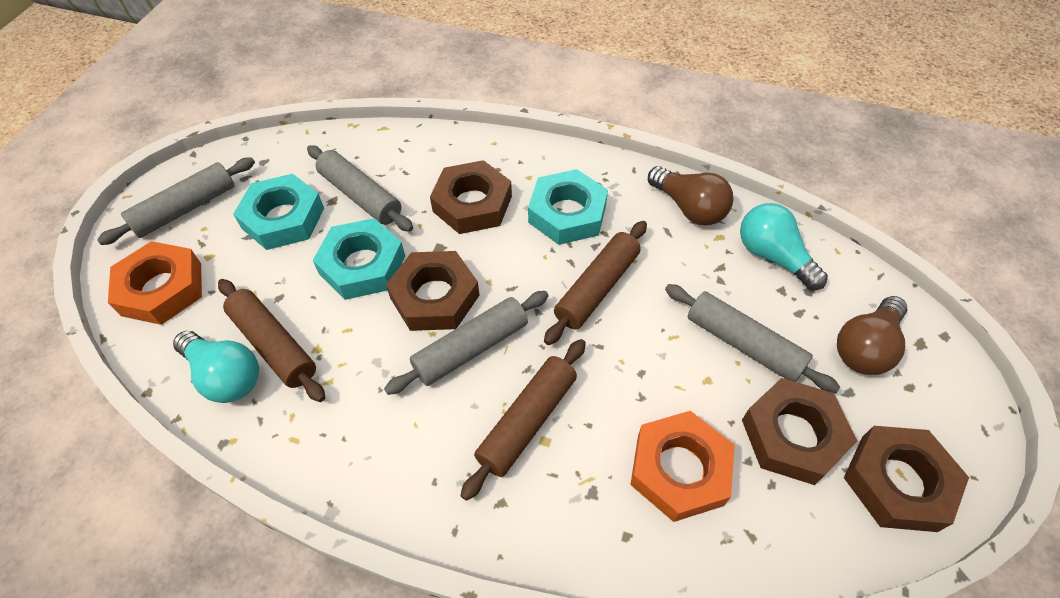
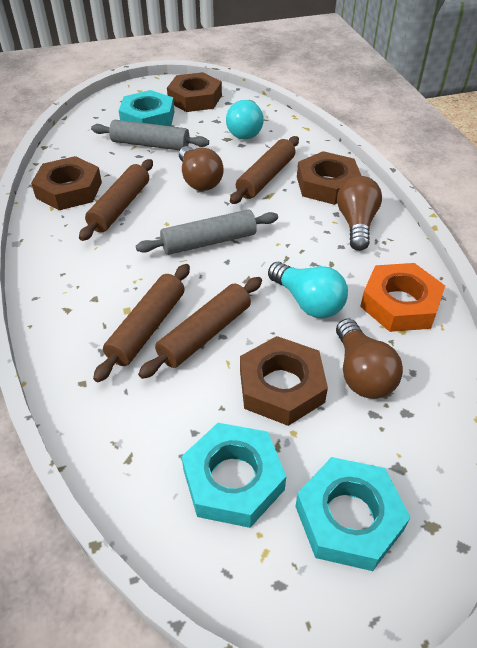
brown light bulb: 2 -> 3
brown rolling pin: 3 -> 4
grey rolling pin: 4 -> 2
orange nut: 2 -> 1

